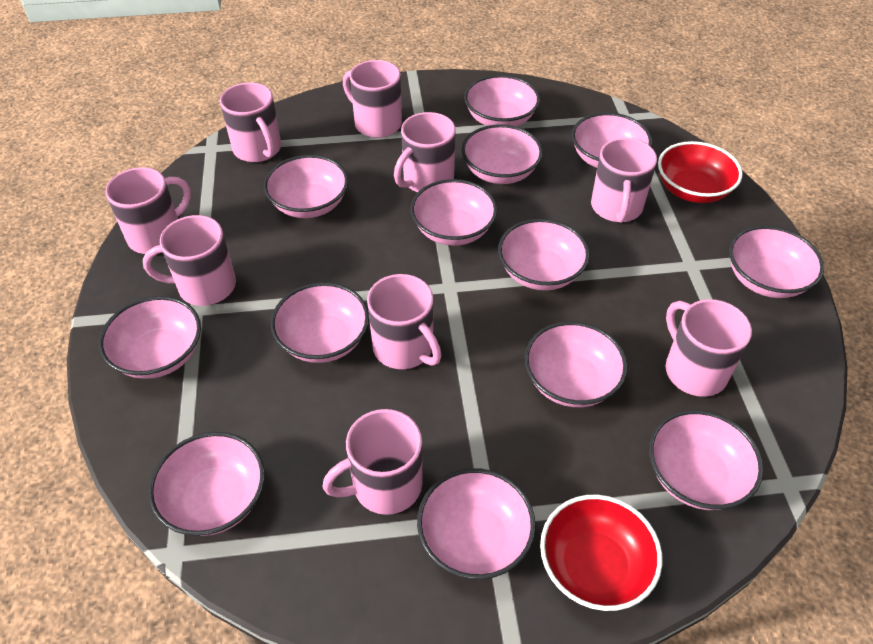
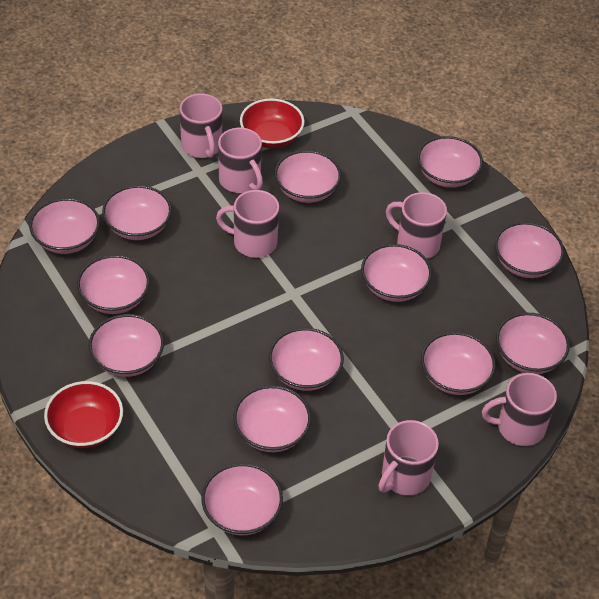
pink mug: 9 -> 6

